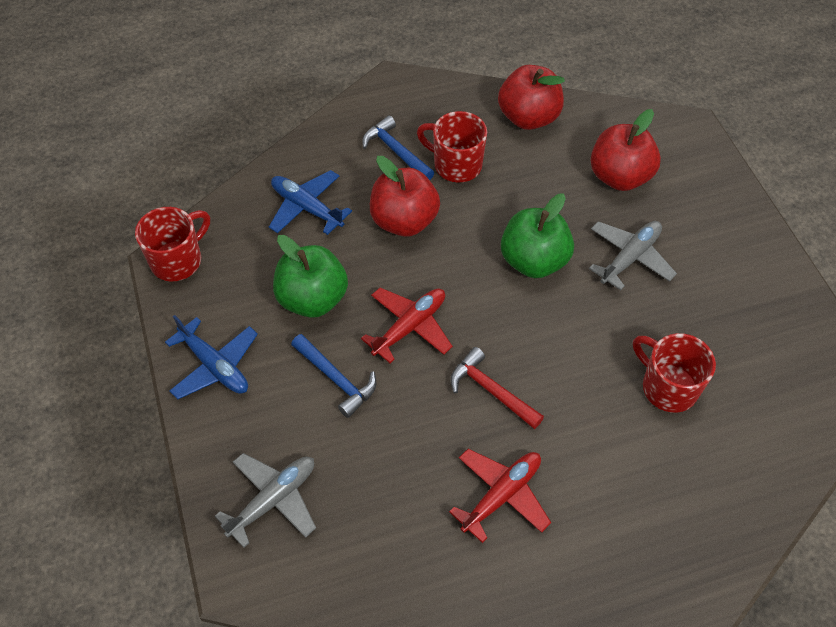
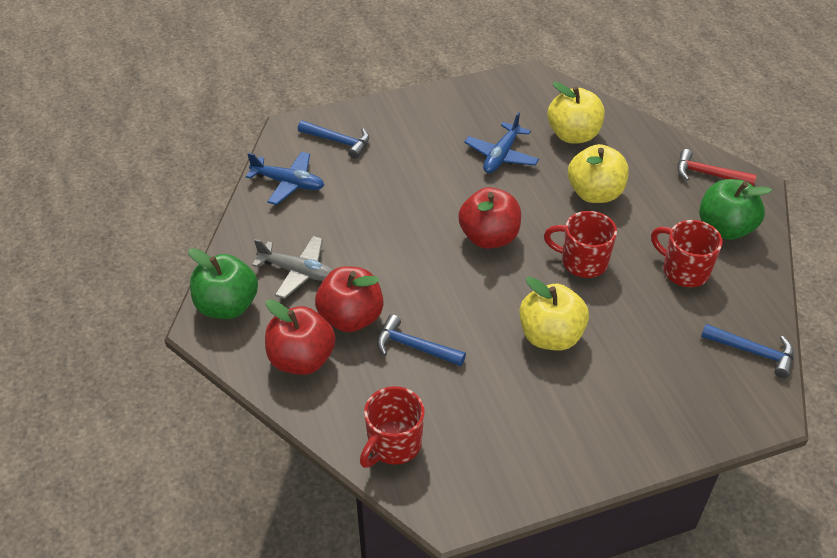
blue hammer: 2 -> 3
grey plane: 2 -> 1
red plane: 2 -> 0
yellow apple: 0 -> 3

